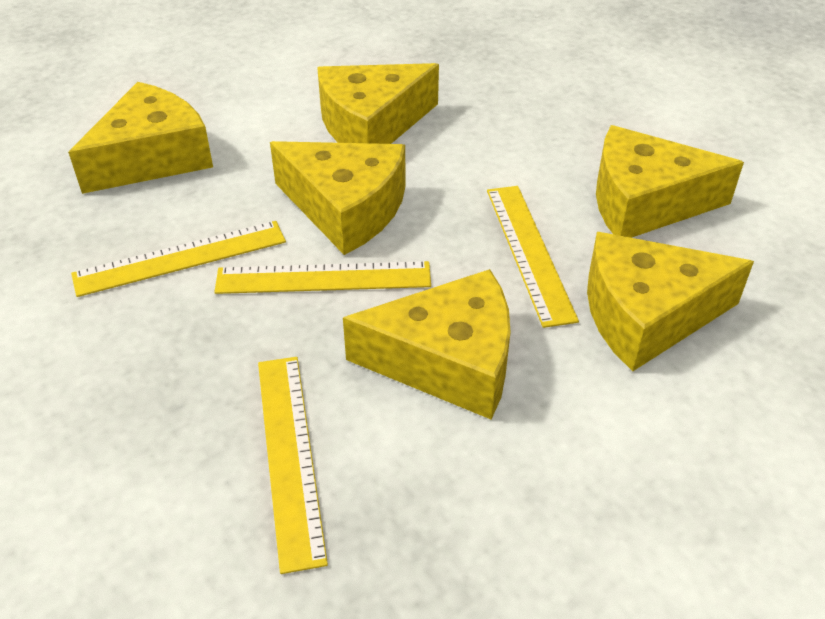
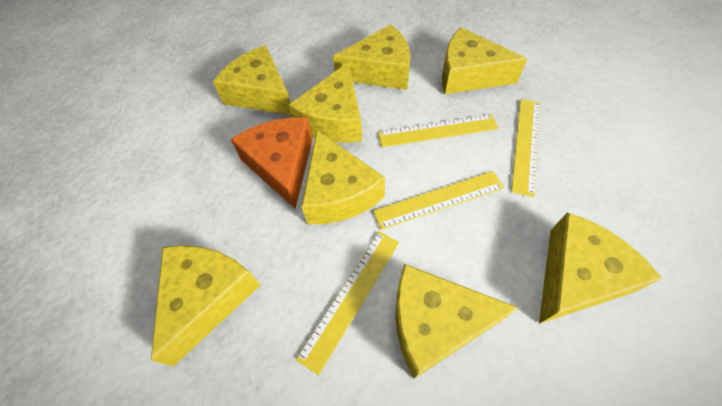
orange cheese: 0 -> 1
yellow cheese: 6 -> 8

